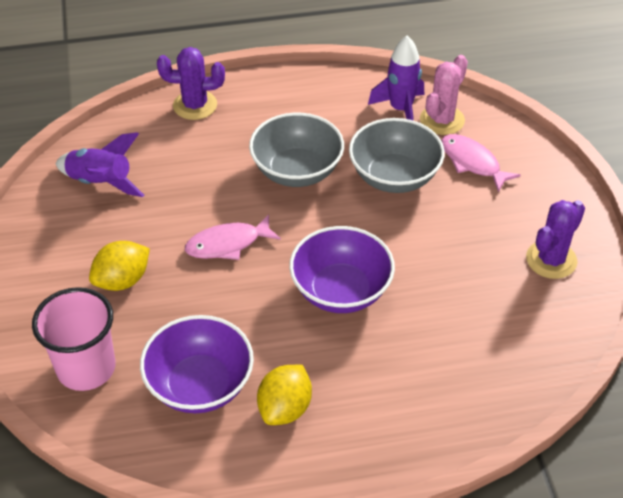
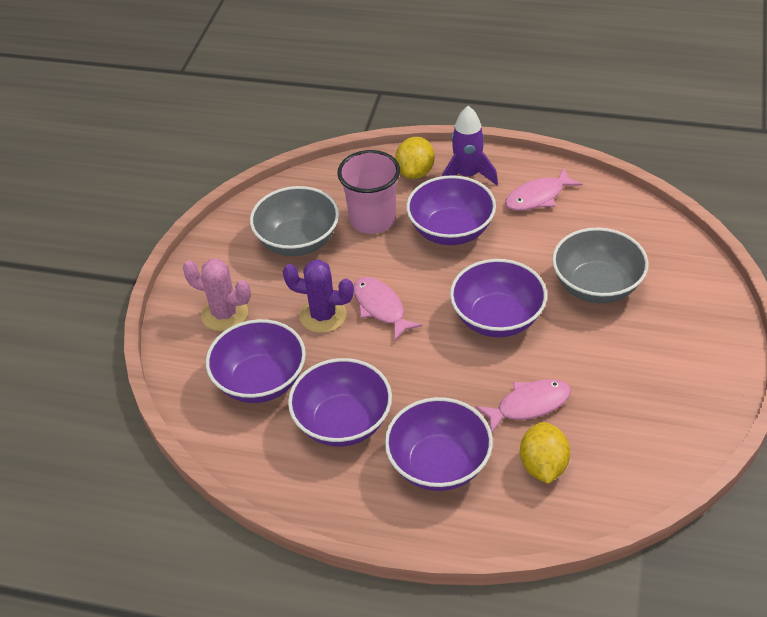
pink fish: 2 -> 3
purple bowl: 2 -> 5
purple cactus: 2 -> 1
purple rocket: 2 -> 1

